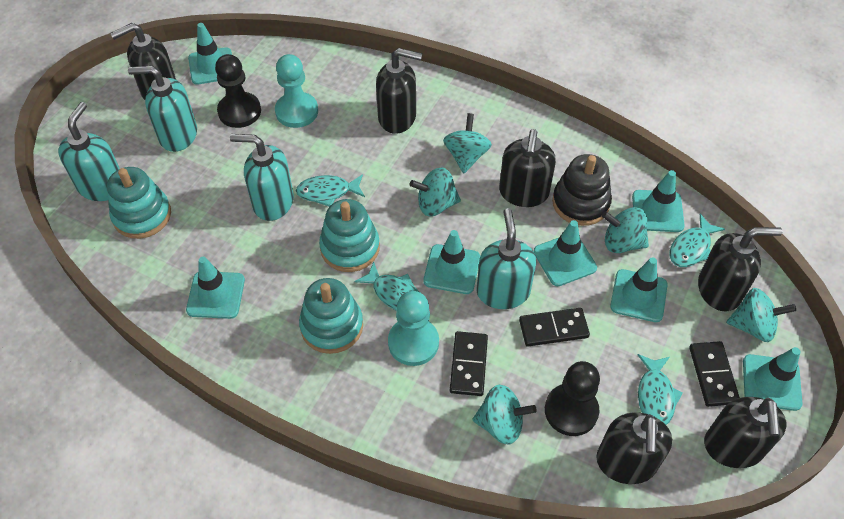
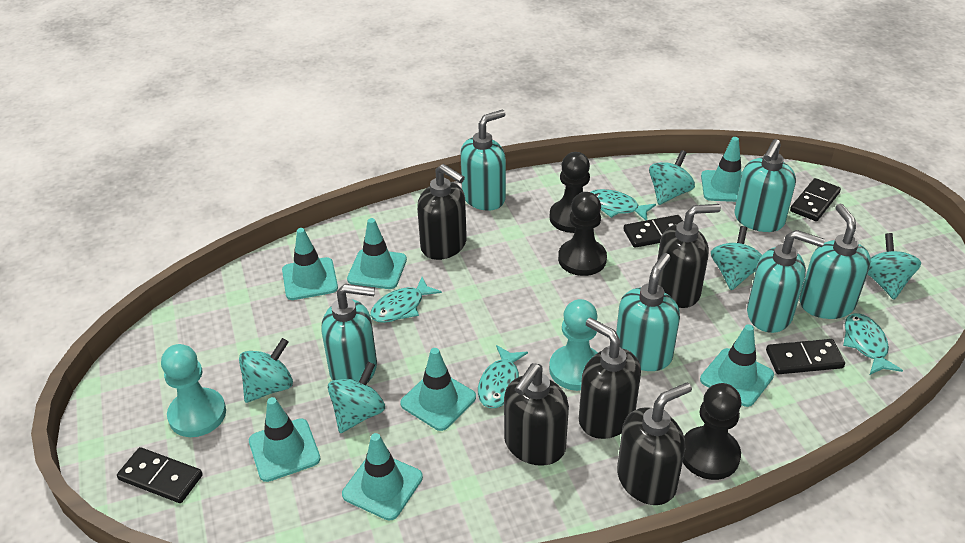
black domino: 3 -> 4
black pawn: 2 -> 3
black soap dispenser: 6 -> 5
black stacking toy: 1 -> 0
turquoise soap dispenser: 4 -> 6
turquoise stacking toy: 3 -> 0

